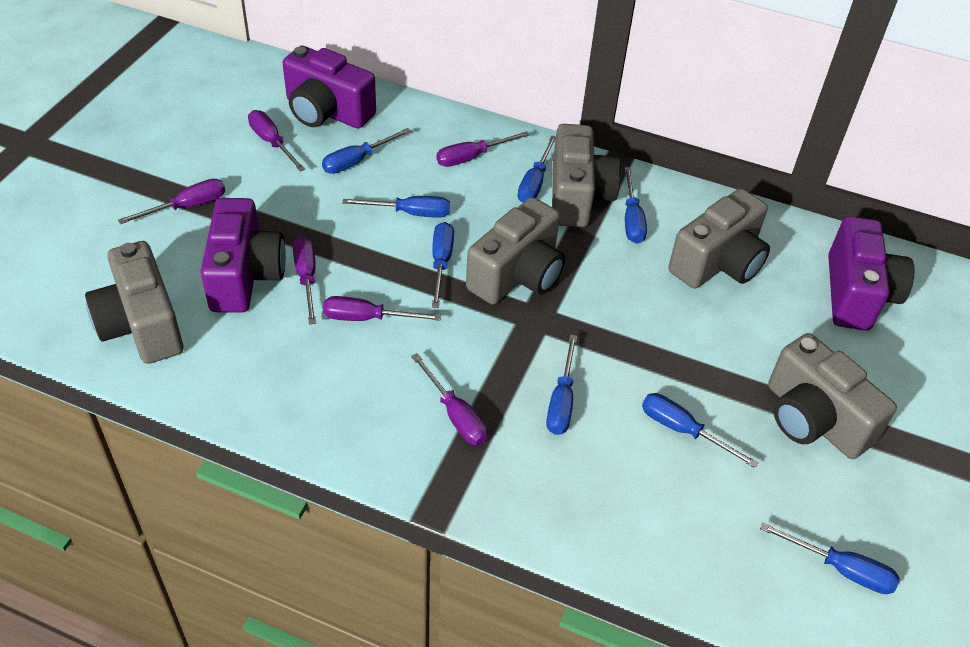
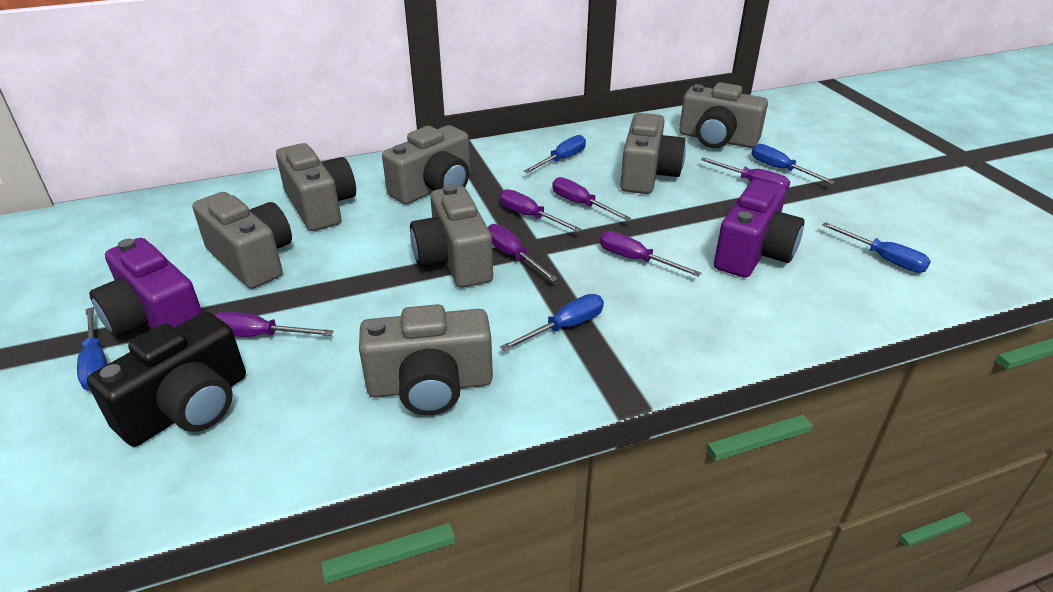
black camera: 0 -> 1
blue screwdriver: 8 -> 5
grey camera: 5 -> 7
purple camera: 3 -> 2

